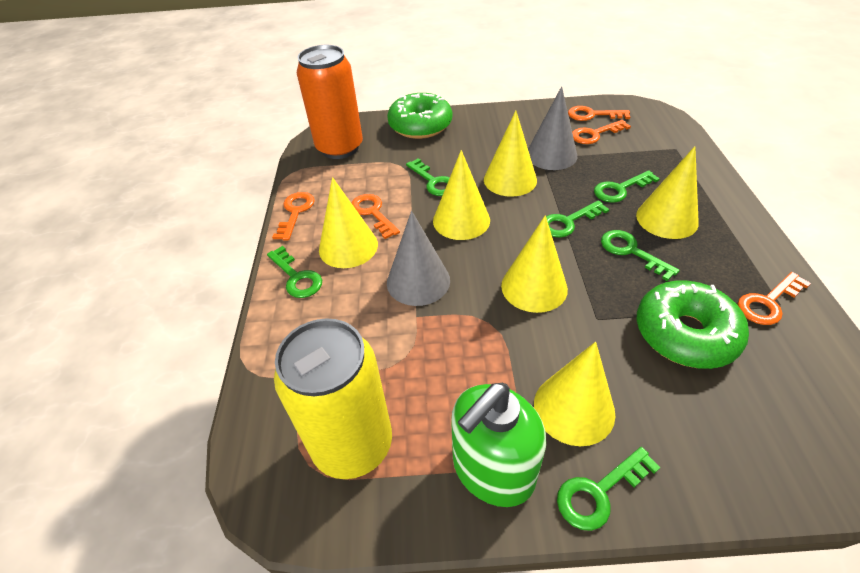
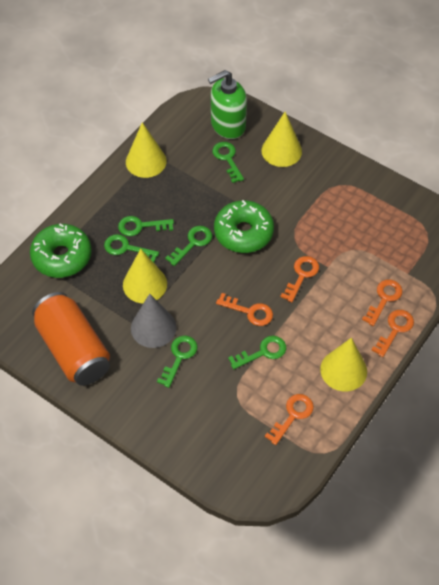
grey cone: 2 -> 1
yellow can: 1 -> 0
yellow cone: 6 -> 4

